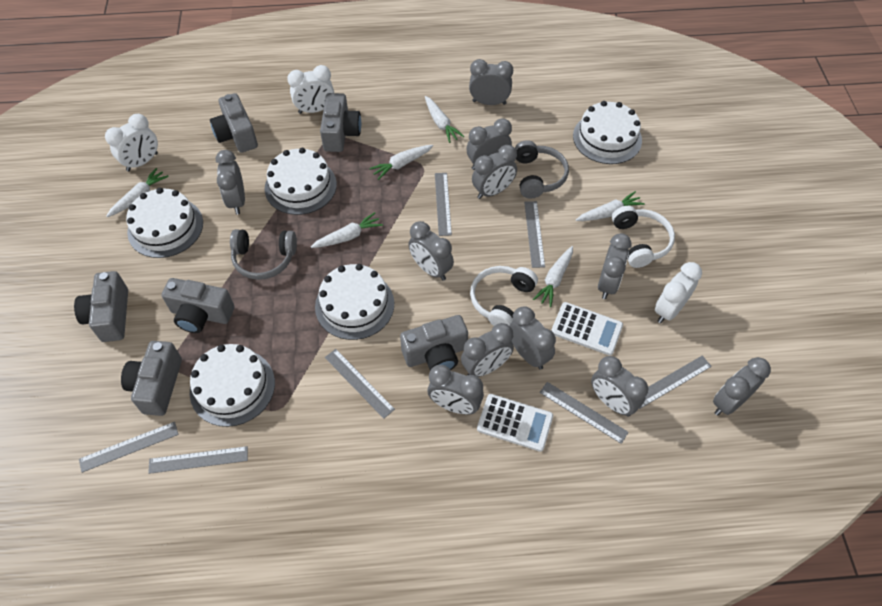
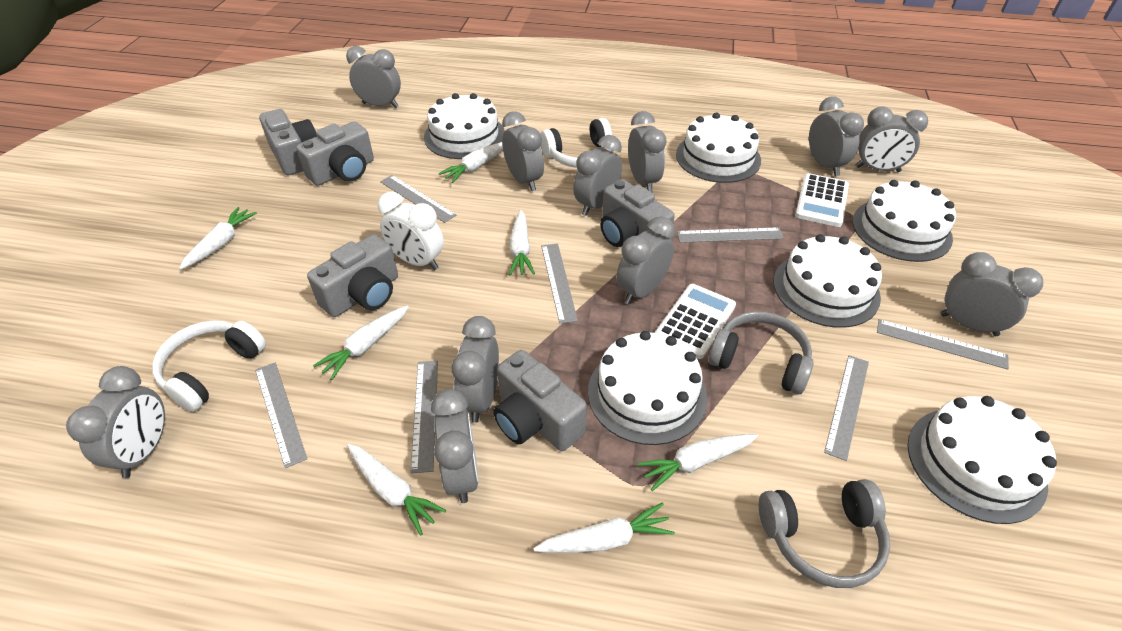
grey camera: 6 -> 5
white cake: 5 -> 6
white carrot: 6 -> 7
white clock: 3 -> 1

